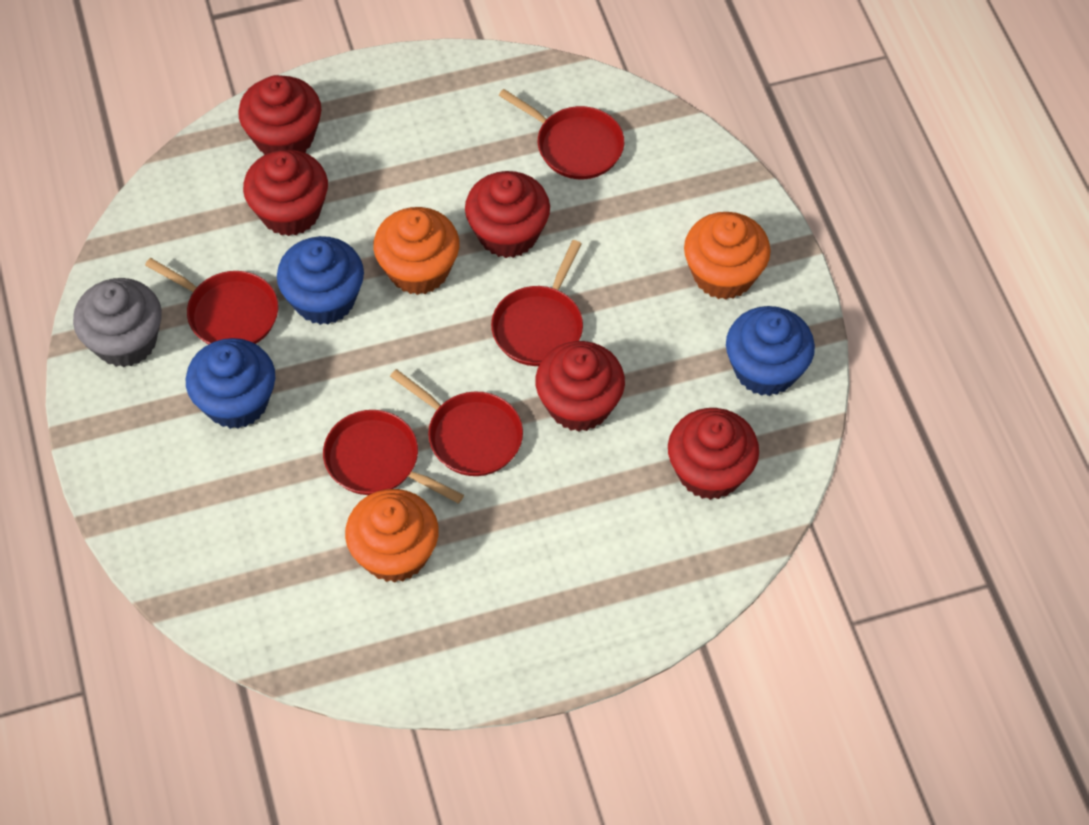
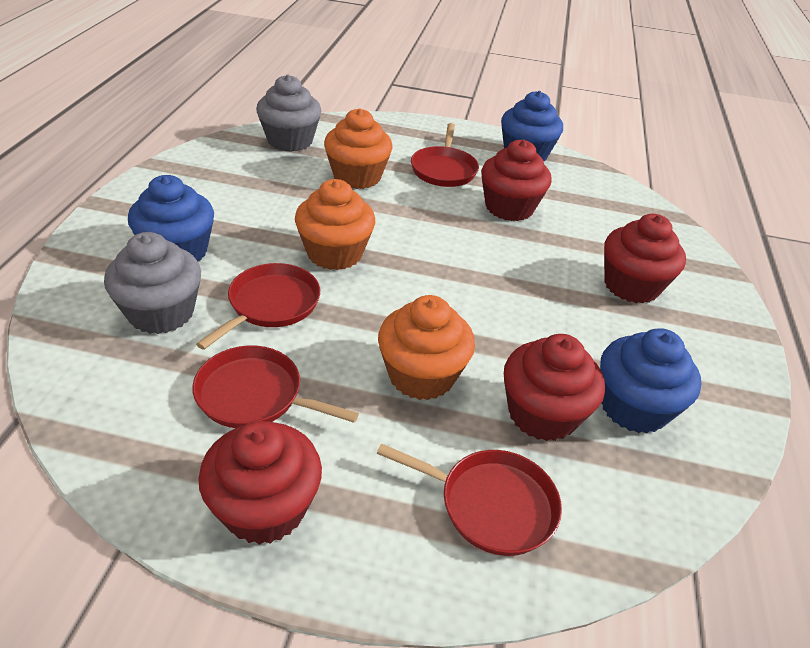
grey cupcake: 1 -> 2
red cupcake: 5 -> 4
red pan: 5 -> 4

